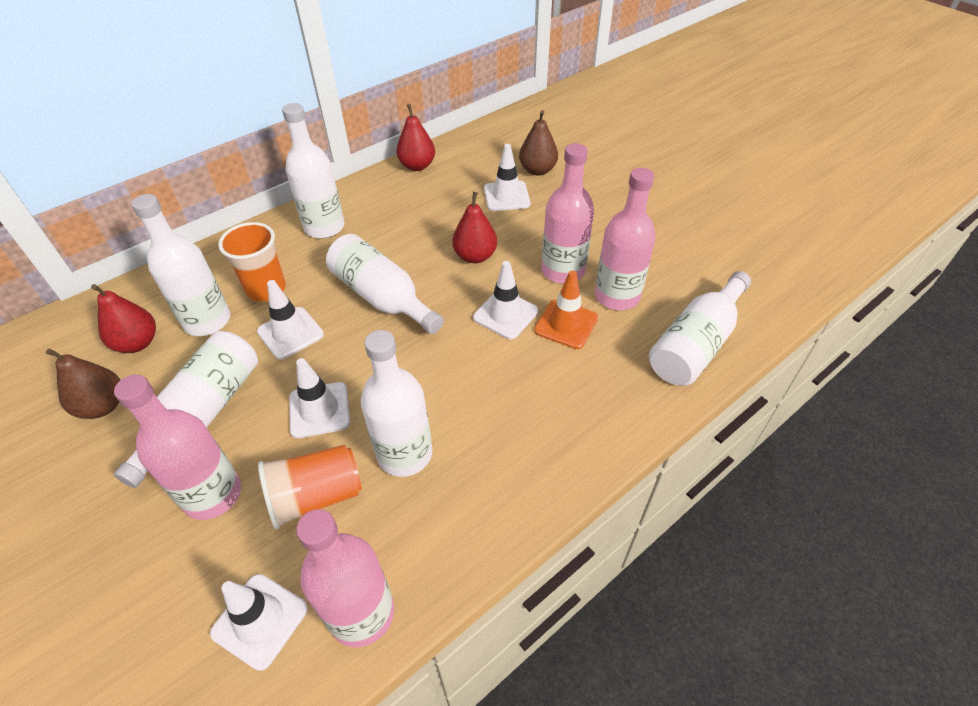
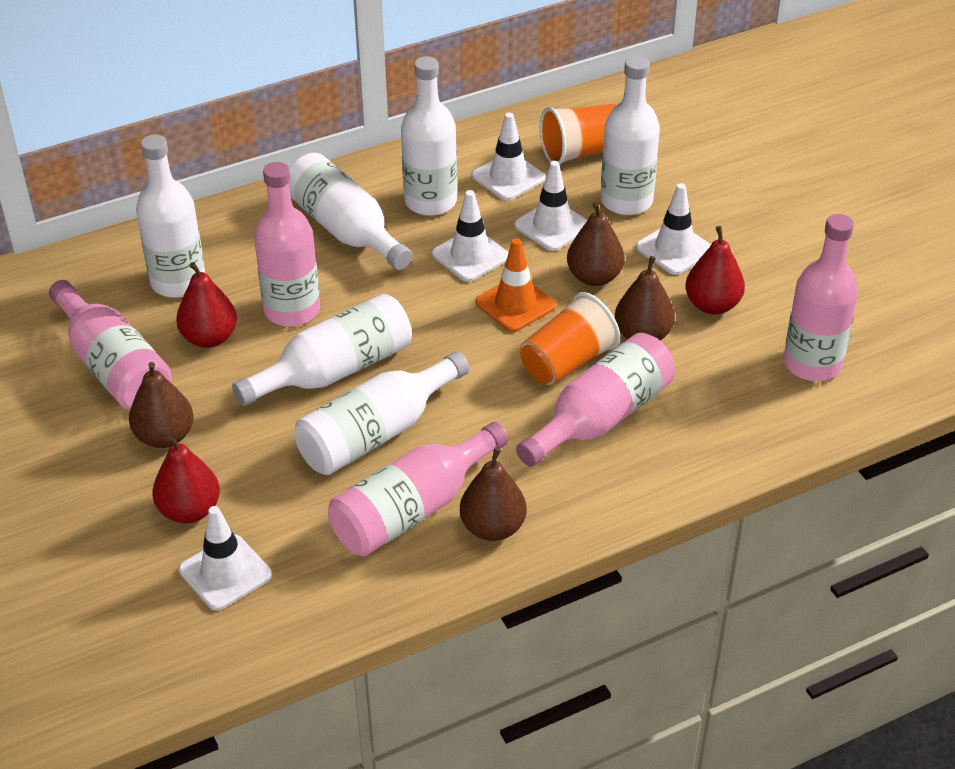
brown pear: 2 -> 4
pink bottle: 4 -> 5

